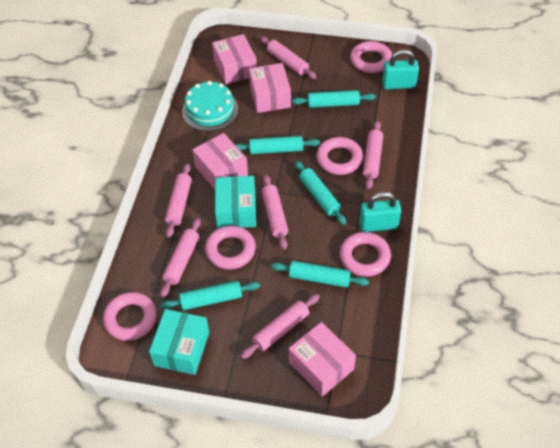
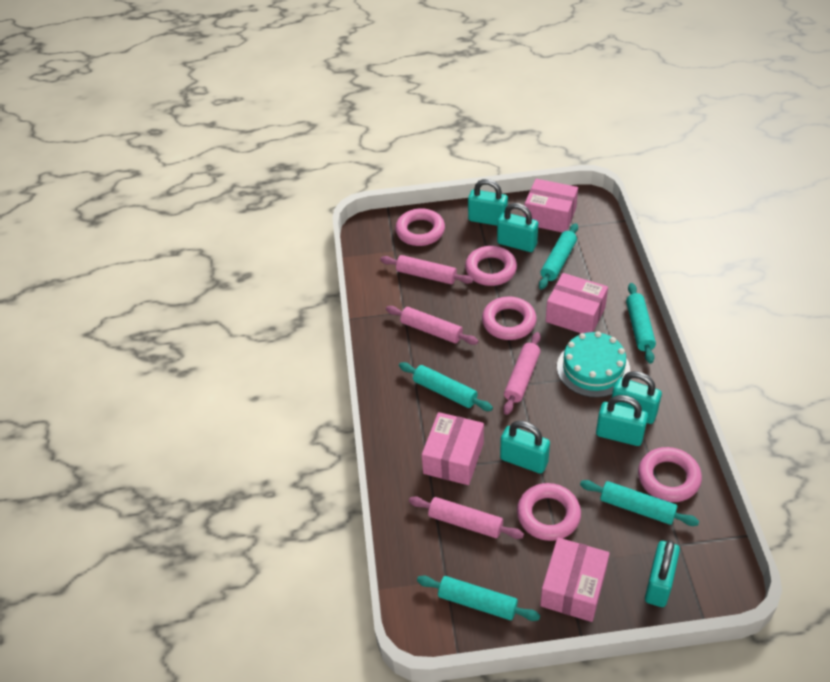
pink rolling pin: 6 -> 4
turquoise box: 2 -> 0
turquoise padlock: 2 -> 6

